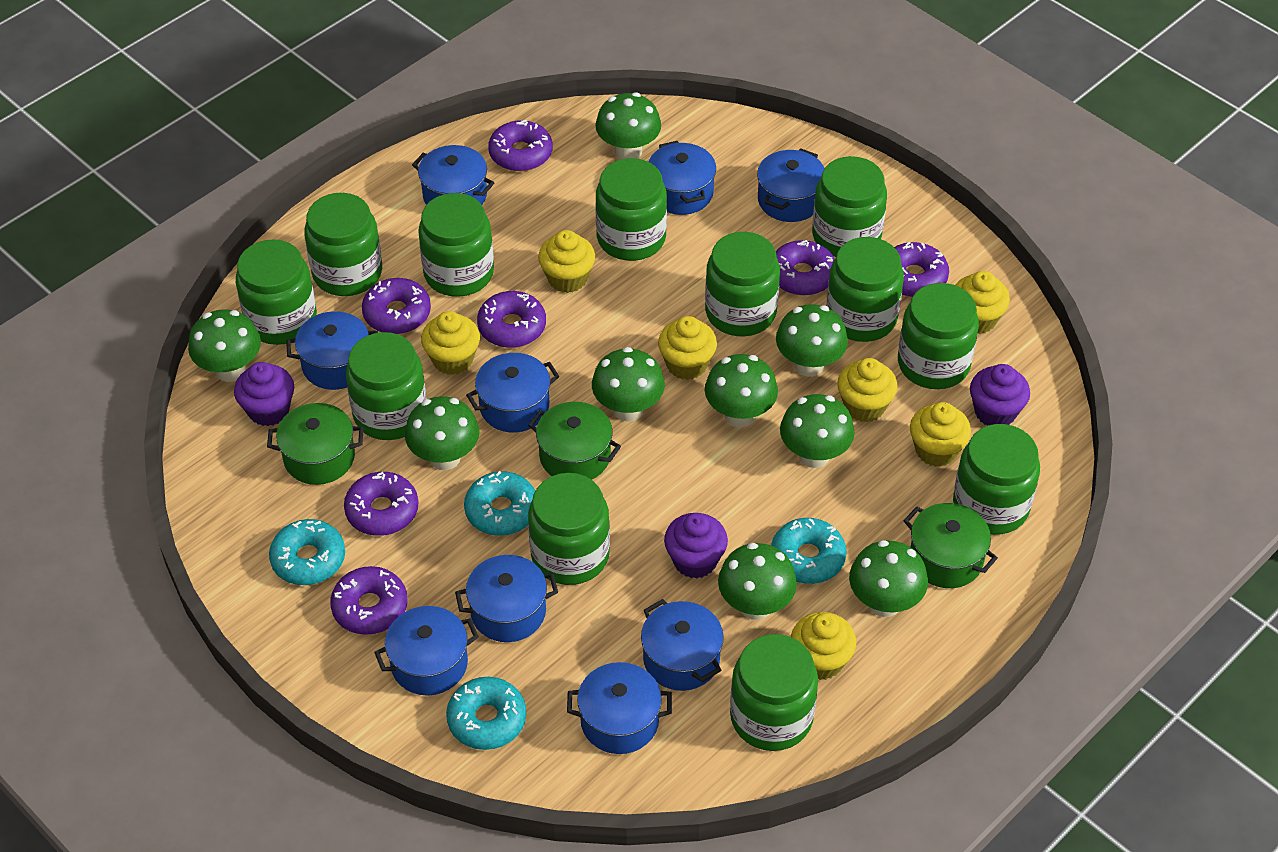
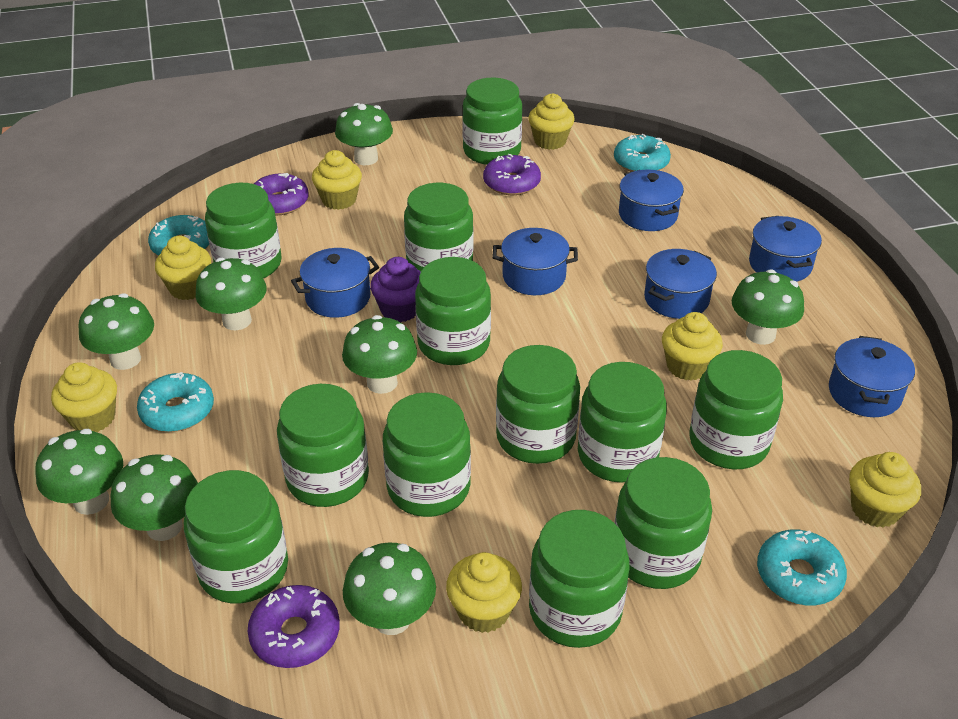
blue pot: 9 -> 6
green mushroom: 9 -> 8
green pot: 3 -> 0
purple cupcake: 3 -> 1
purple donut: 7 -> 3

